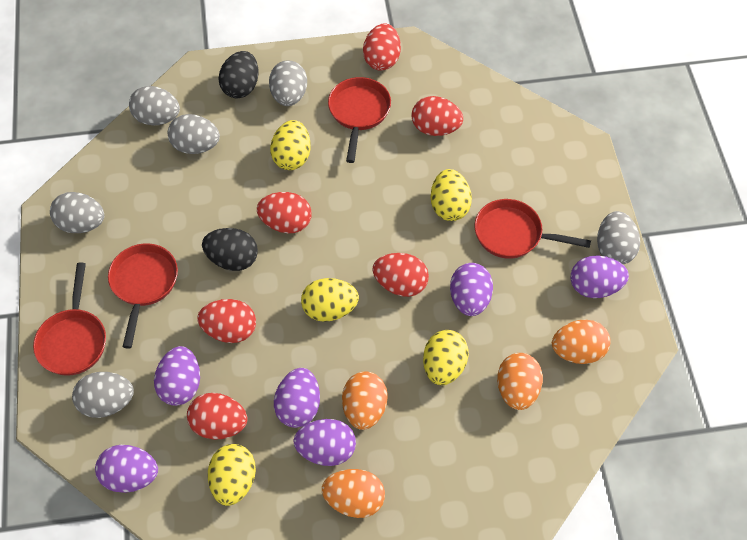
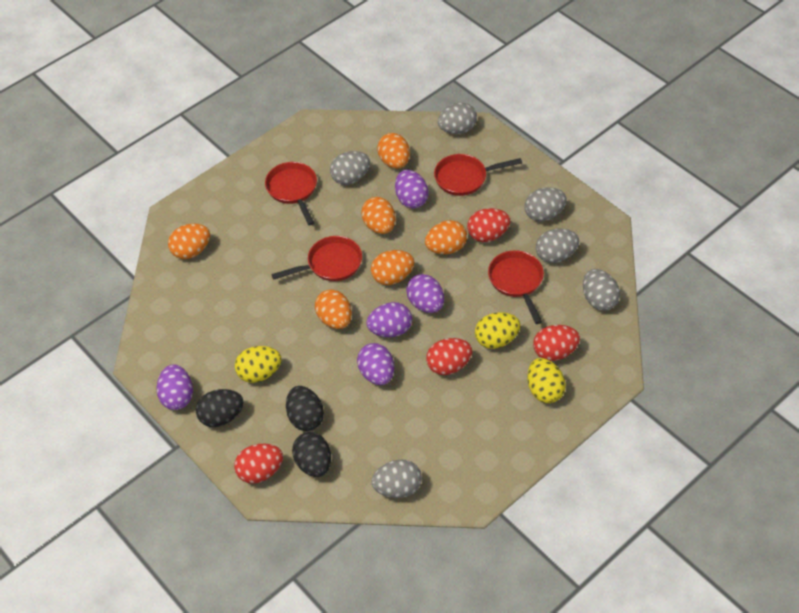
black egg: 2 -> 3
orange egg: 4 -> 6
purple egg: 6 -> 5
red egg: 6 -> 4
yellow egg: 5 -> 3

